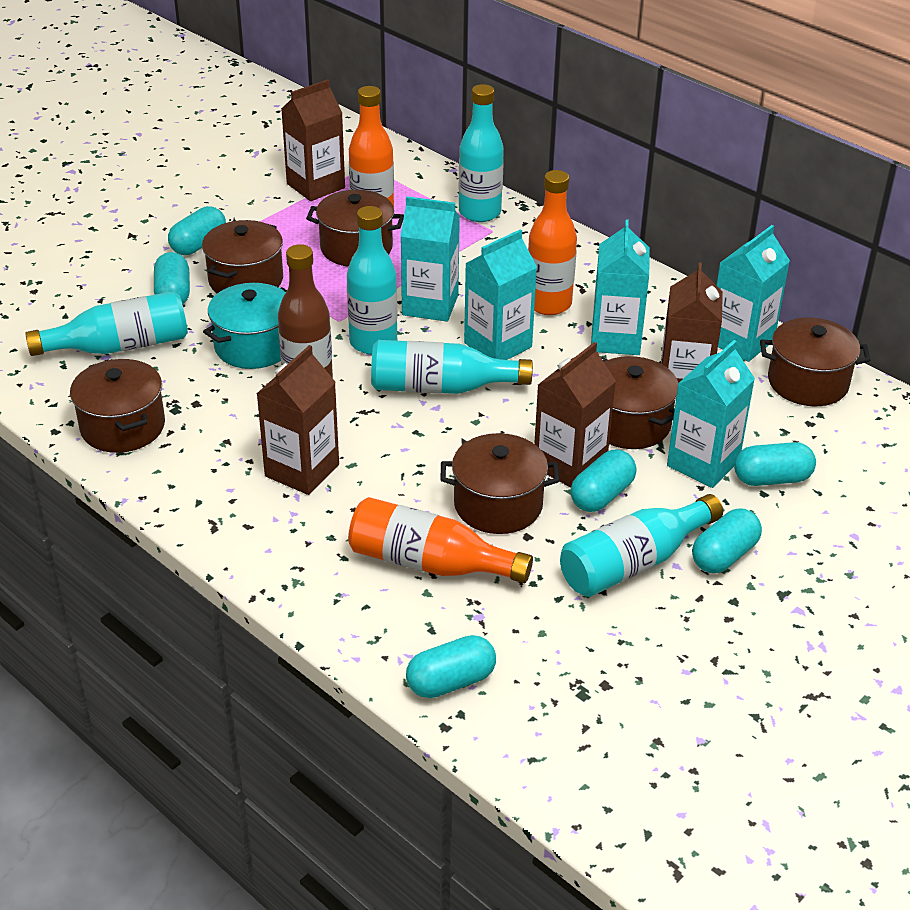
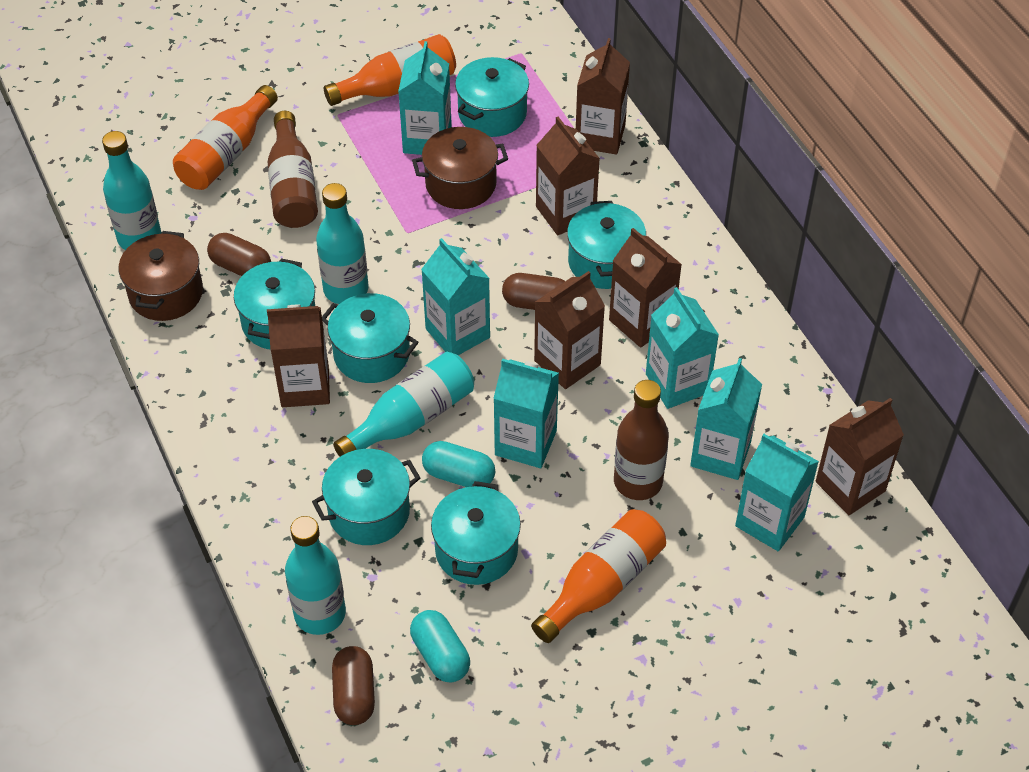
brown bottle: 1 -> 2
brown capsule: 0 -> 3
brown carton: 4 -> 6
brown pot: 6 -> 2
turquoise bottle: 5 -> 4
turquoise capsule: 6 -> 2
turquoise carton: 5 -> 6
turquoise pot: 1 -> 6

